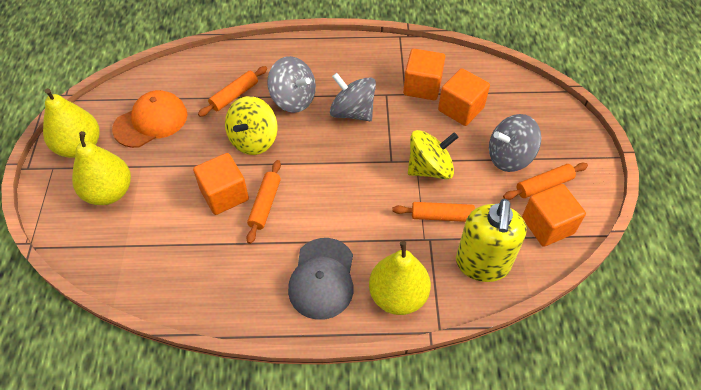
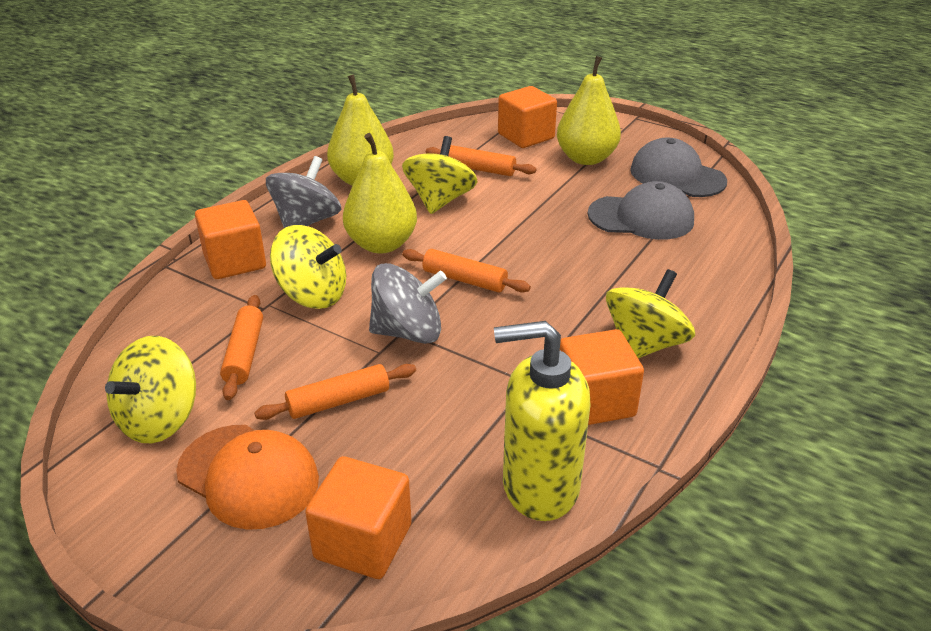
grey cap: 1 -> 2
grey spinning top: 3 -> 2
yellow spinning top: 2 -> 4

